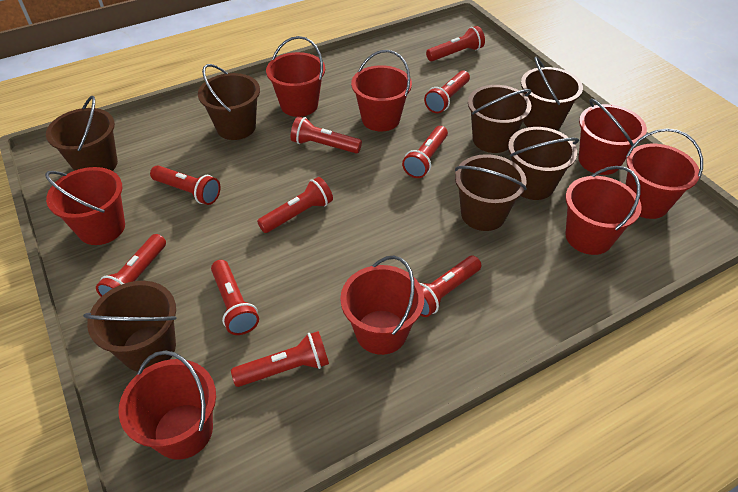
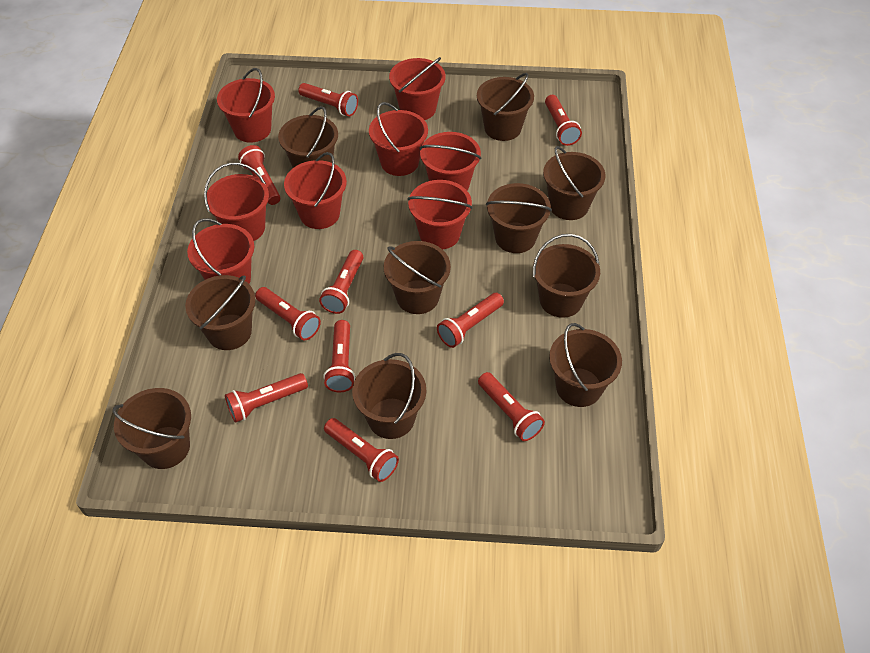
brown bucket: 7 -> 10

